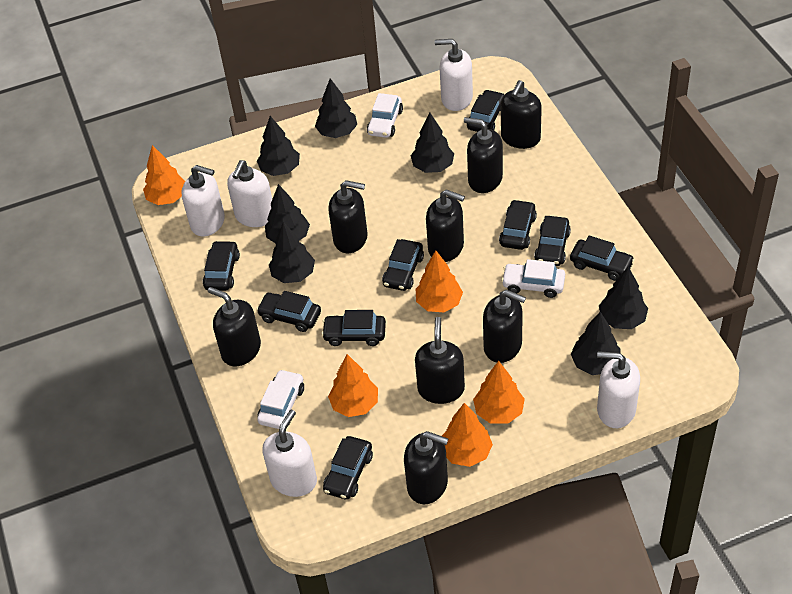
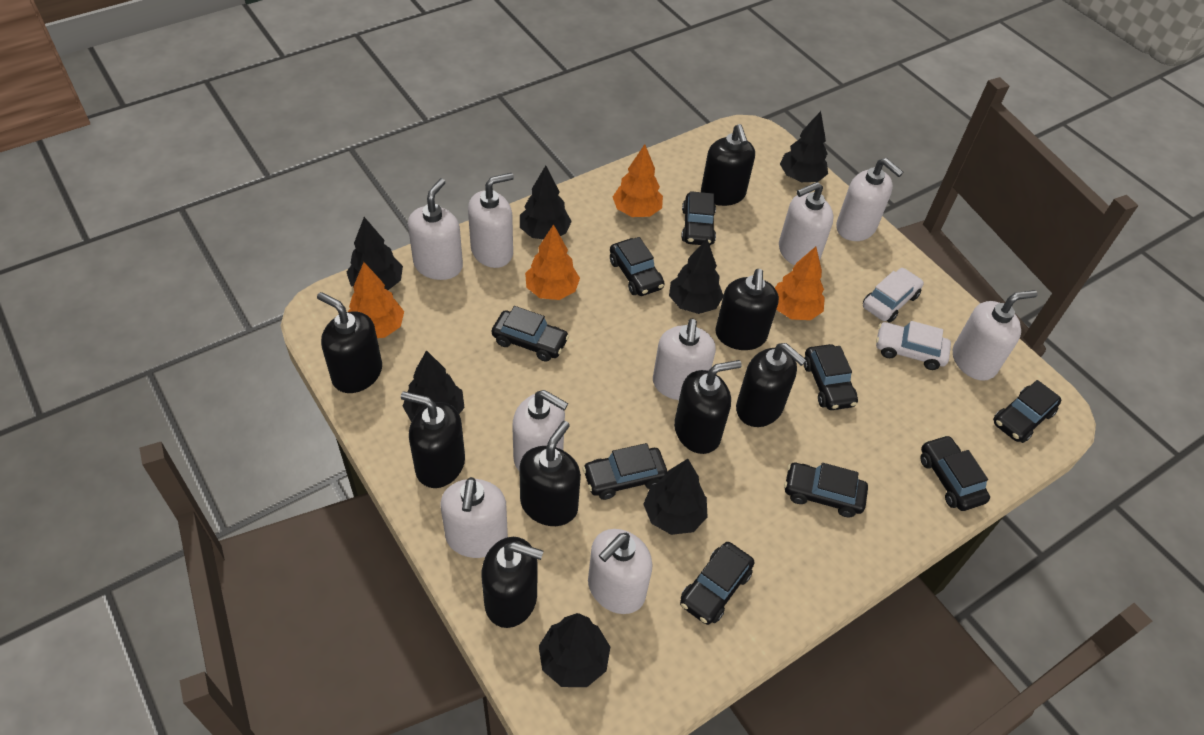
orange tree: 5 -> 4
white car: 3 -> 2
white soap dispenser: 5 -> 9

